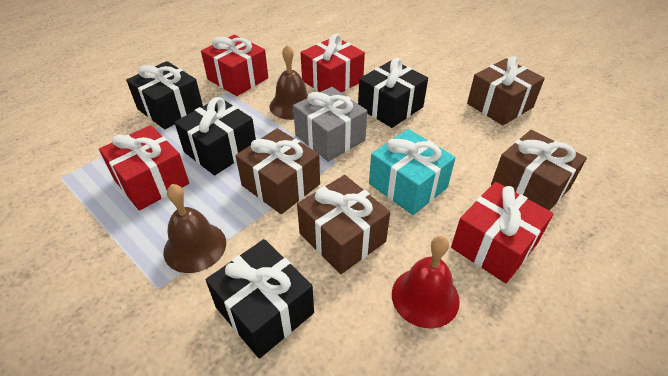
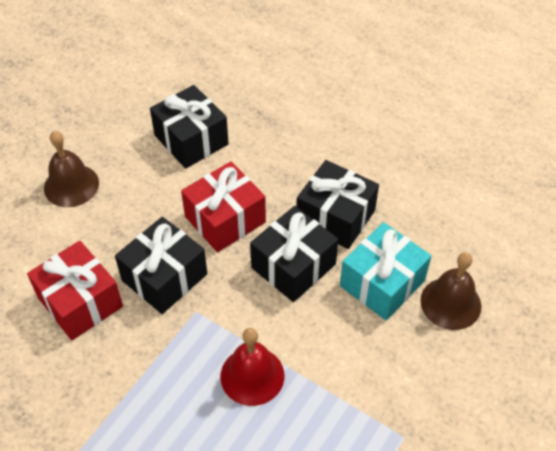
brown gift: 4 -> 0
grey gift: 1 -> 0
red gift: 4 -> 2

